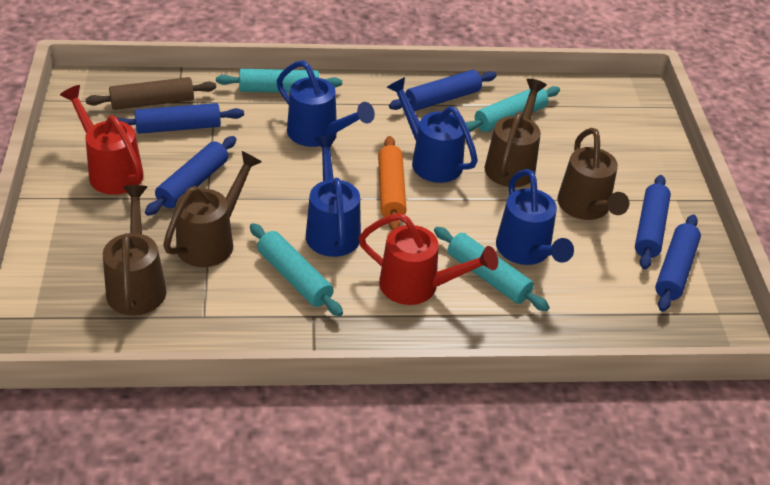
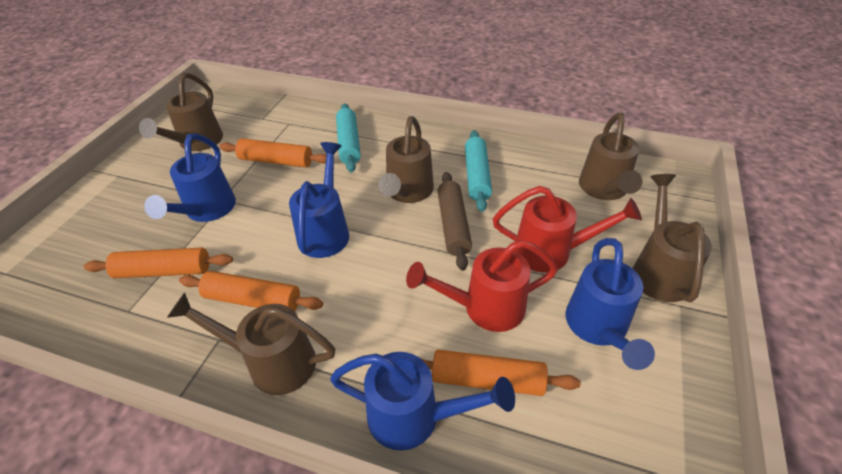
blue rolling pin: 5 -> 0
brown watering can: 4 -> 5
orange rolling pin: 1 -> 4
turquoise rolling pin: 4 -> 2

